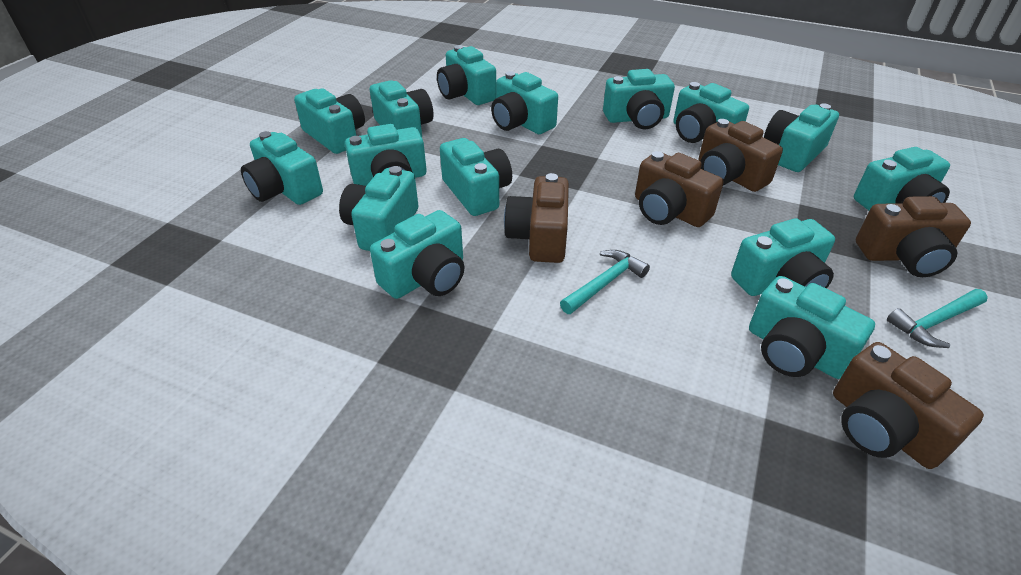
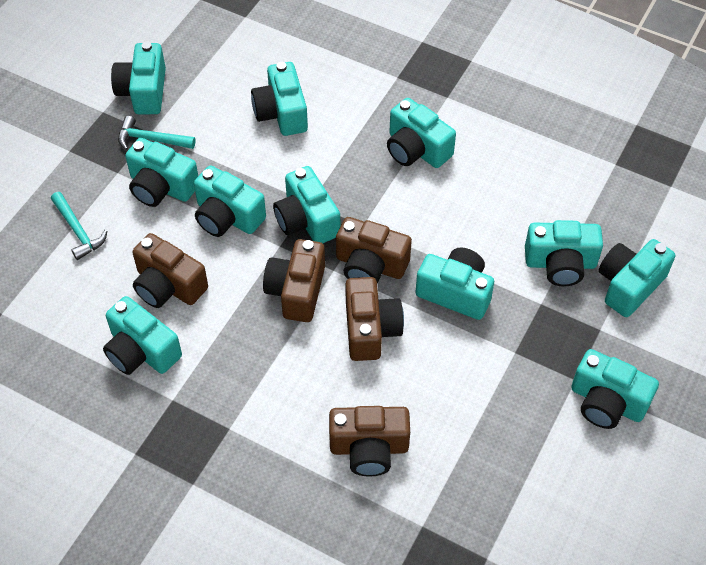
turquoise camera: 15 -> 11

